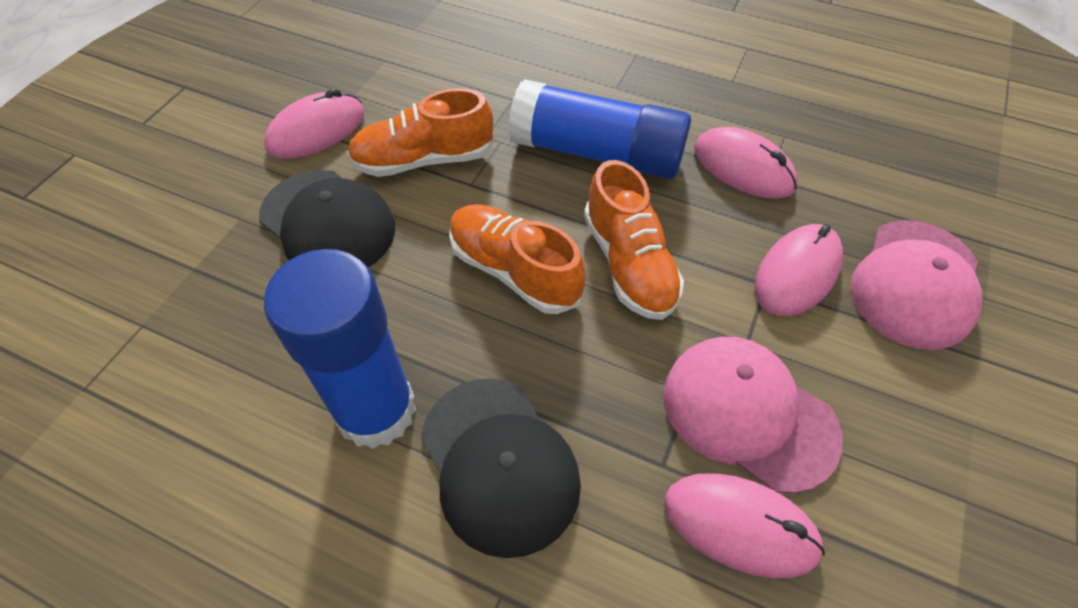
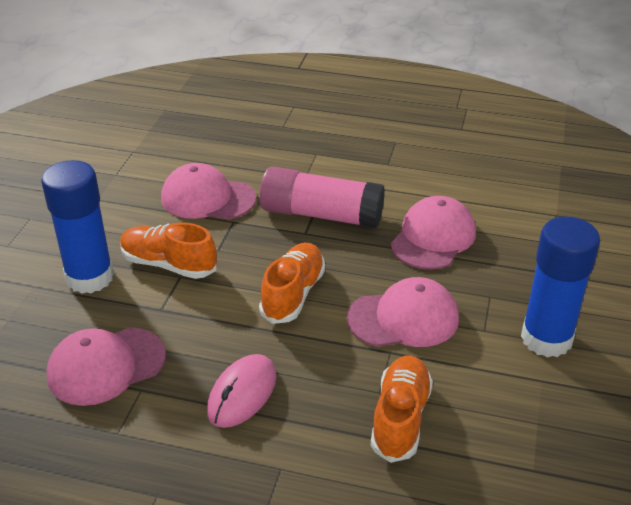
black cap: 2 -> 0
pink cap: 2 -> 4
pink glue stick: 0 -> 1
pink mouse: 4 -> 1

